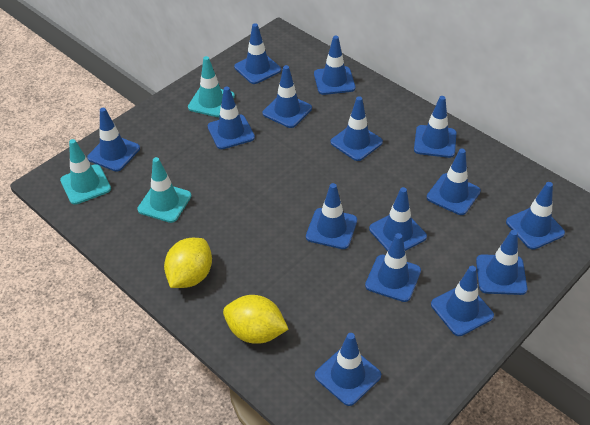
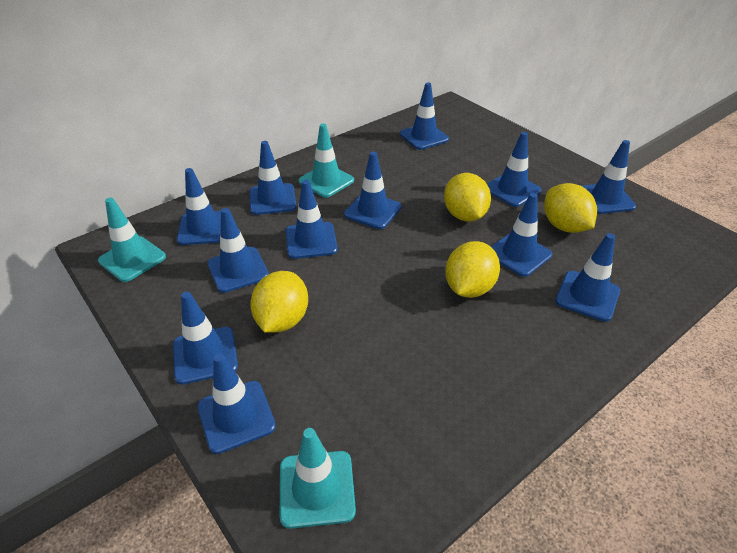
blue traffic cone: 15 -> 12
yellow lemon: 2 -> 4

